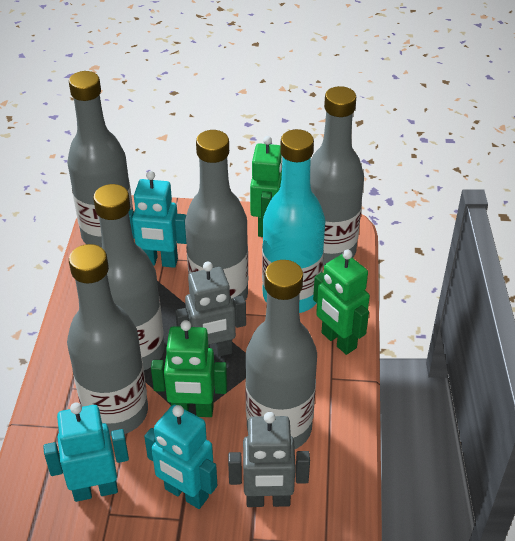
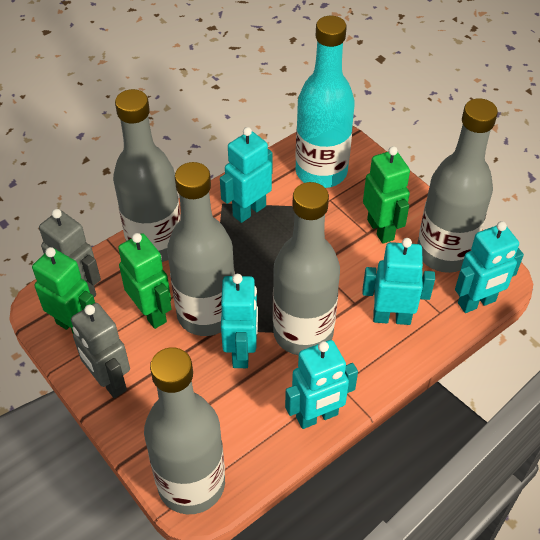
grey bottle: 6 -> 5
turquoise robot: 3 -> 5

